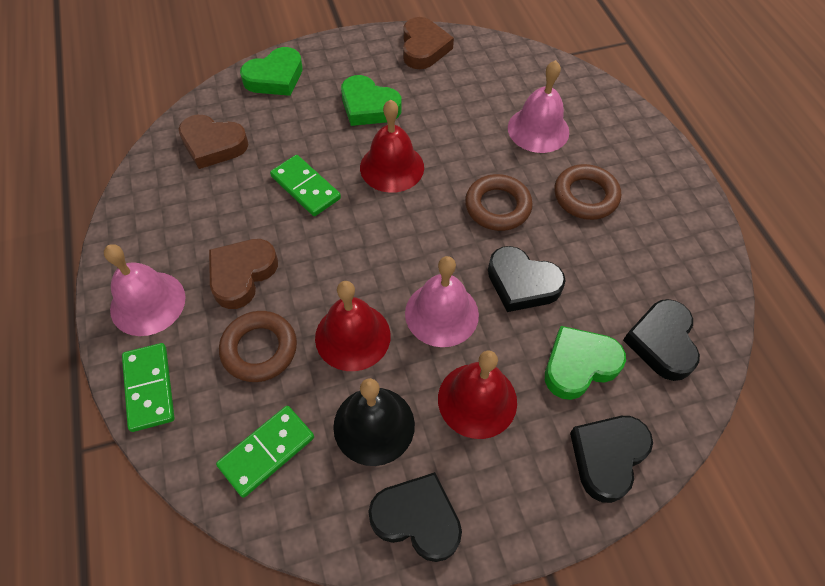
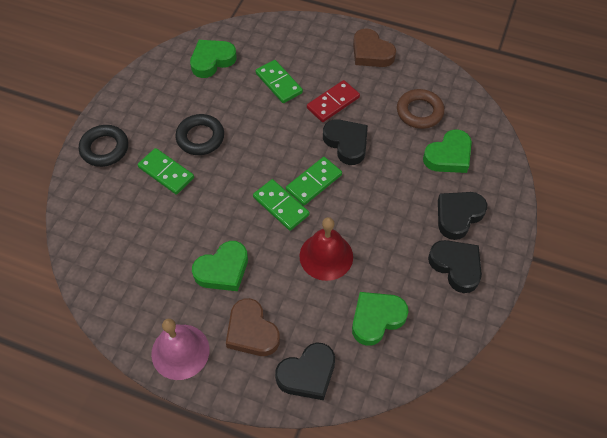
black bell: 1 -> 0
black ring: 0 -> 2
brown heart: 3 -> 2
brown ring: 3 -> 1
green domino: 3 -> 4
green heart: 3 -> 4
pink bell: 3 -> 1
red bell: 3 -> 1
red domino: 0 -> 1

